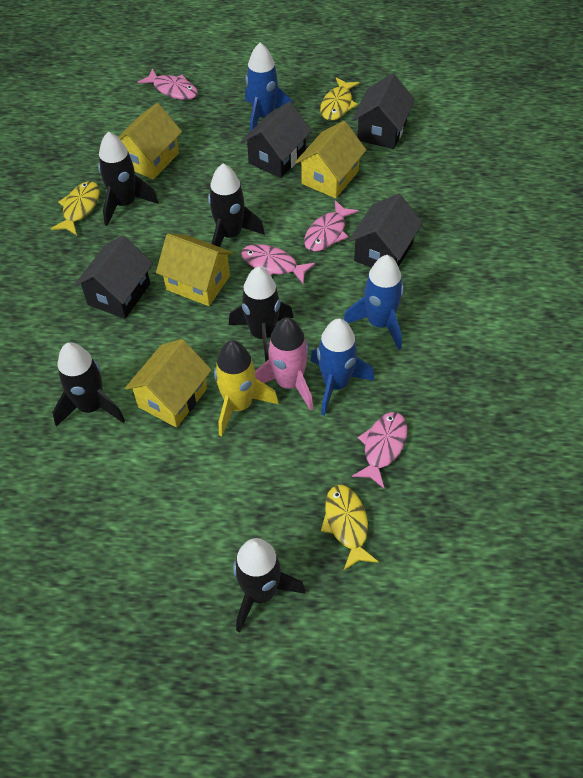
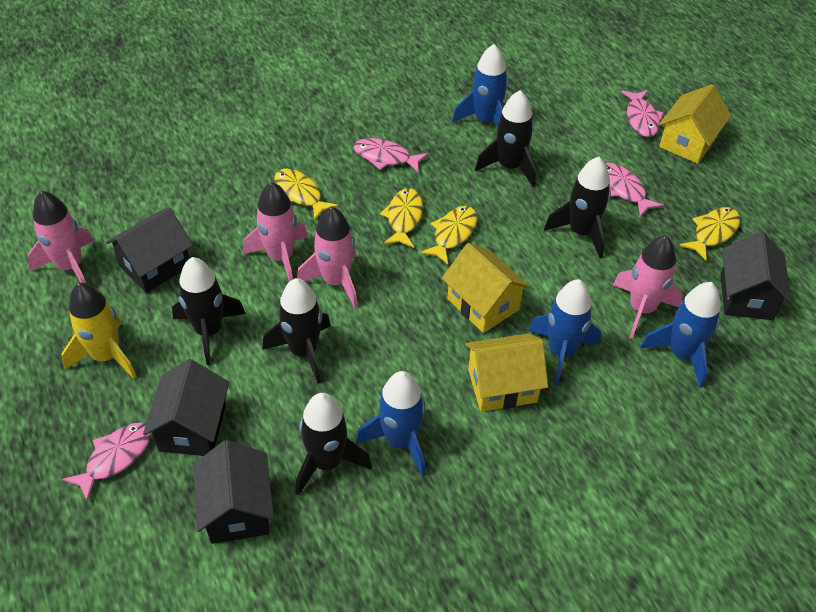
blue rocket: 3 -> 4
pink rocket: 1 -> 4
yellow fish: 3 -> 4
yellow house: 4 -> 3

